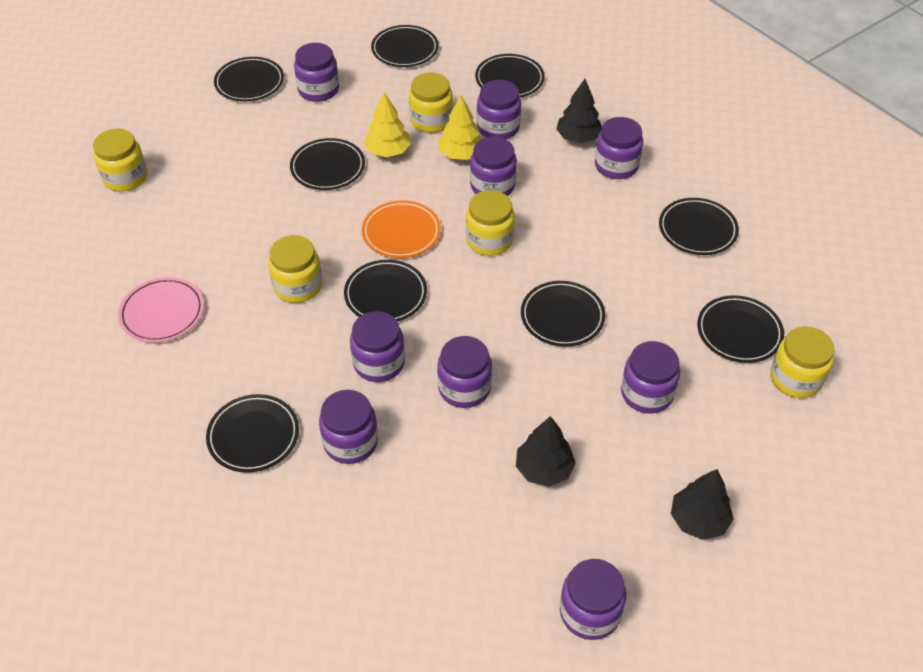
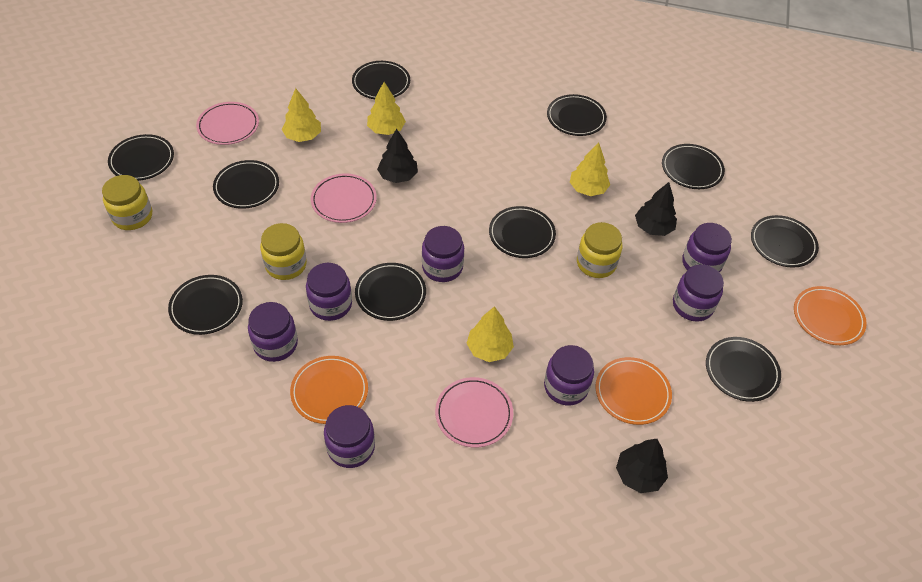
black plate: 9 -> 10
orange plate: 1 -> 3
pink plate: 1 -> 3
purple jar: 9 -> 7
yellow jar: 5 -> 3
yellow tree: 2 -> 4

